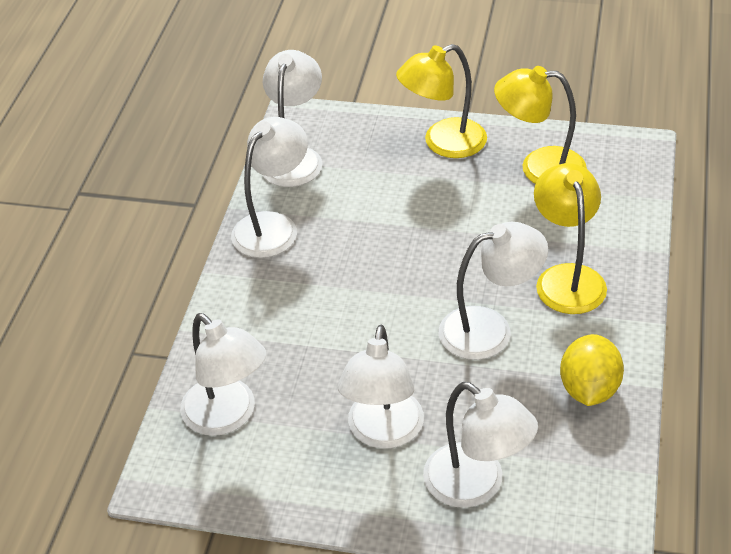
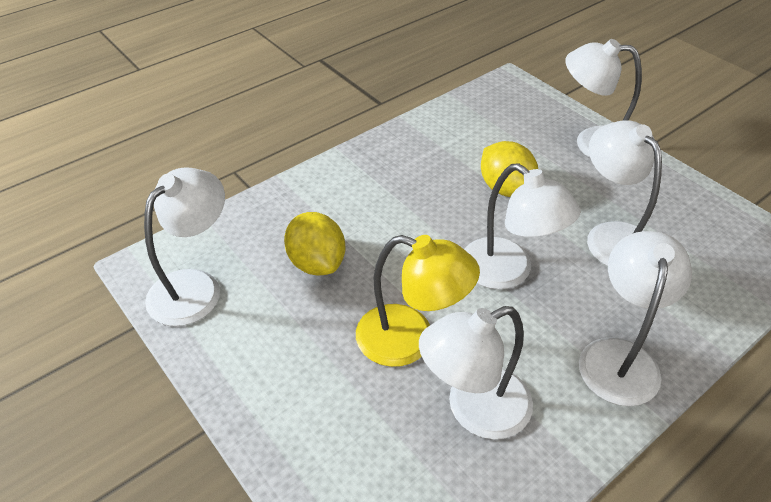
yellow lamp: 3 -> 1
yellow lemon: 1 -> 2

